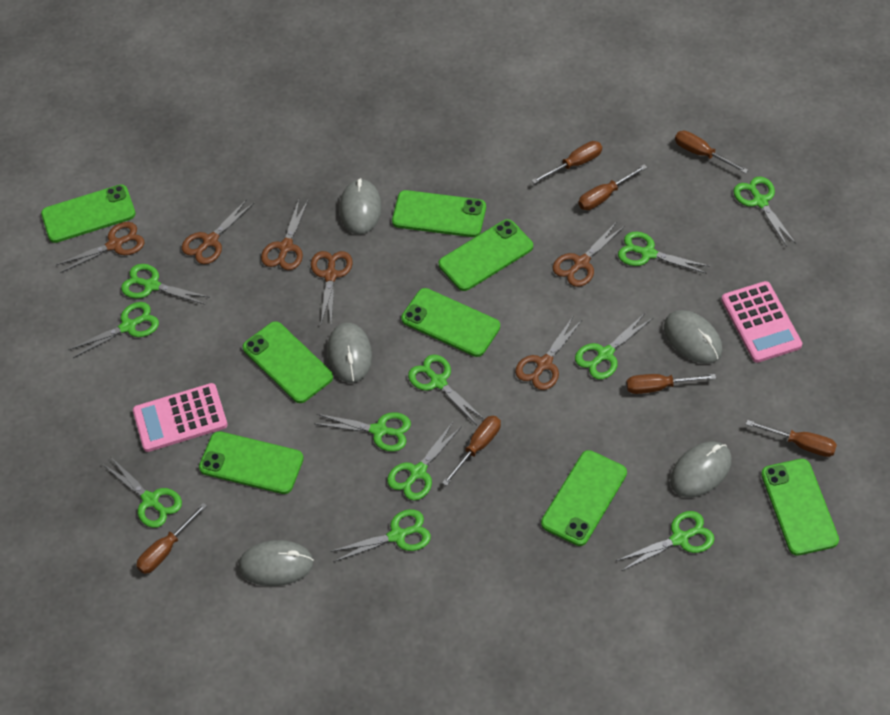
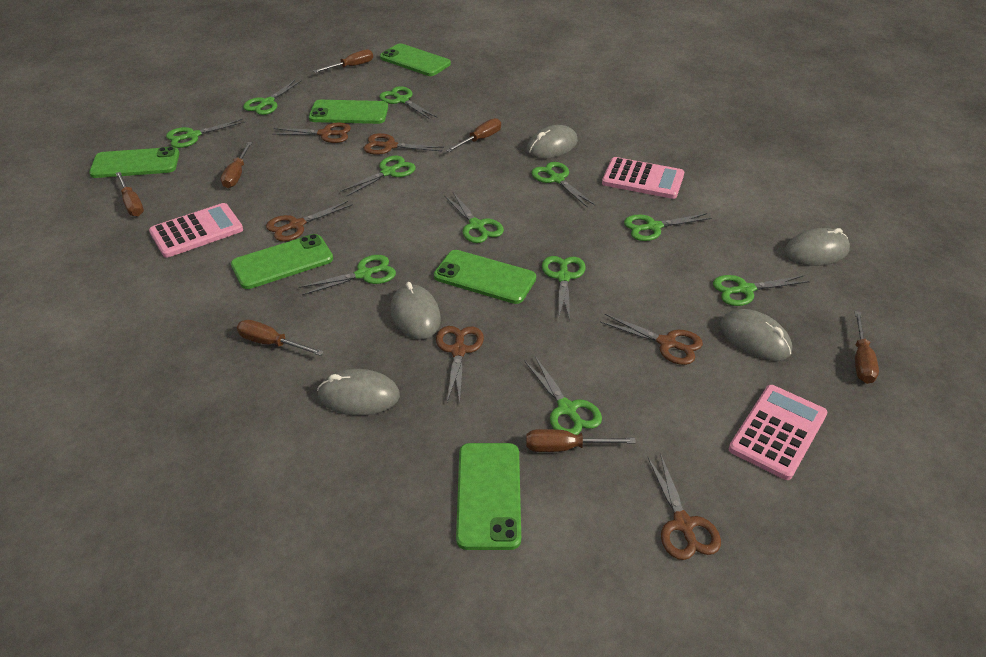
green phone: 8 -> 6
pink calculator: 2 -> 3

